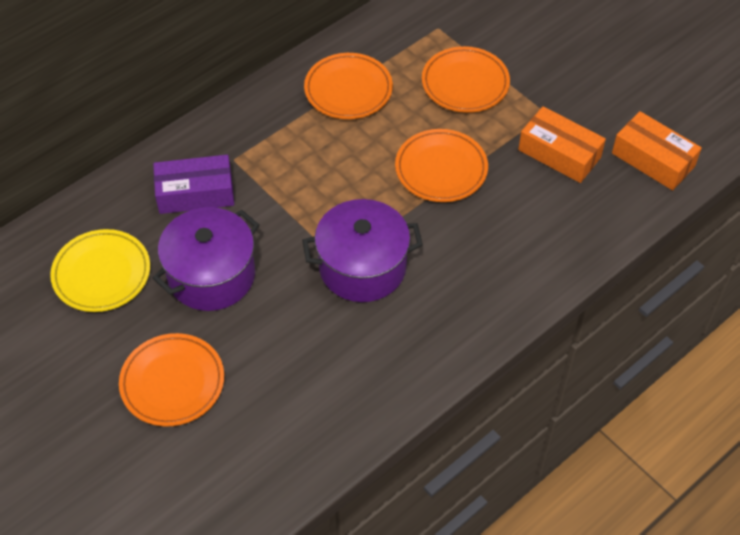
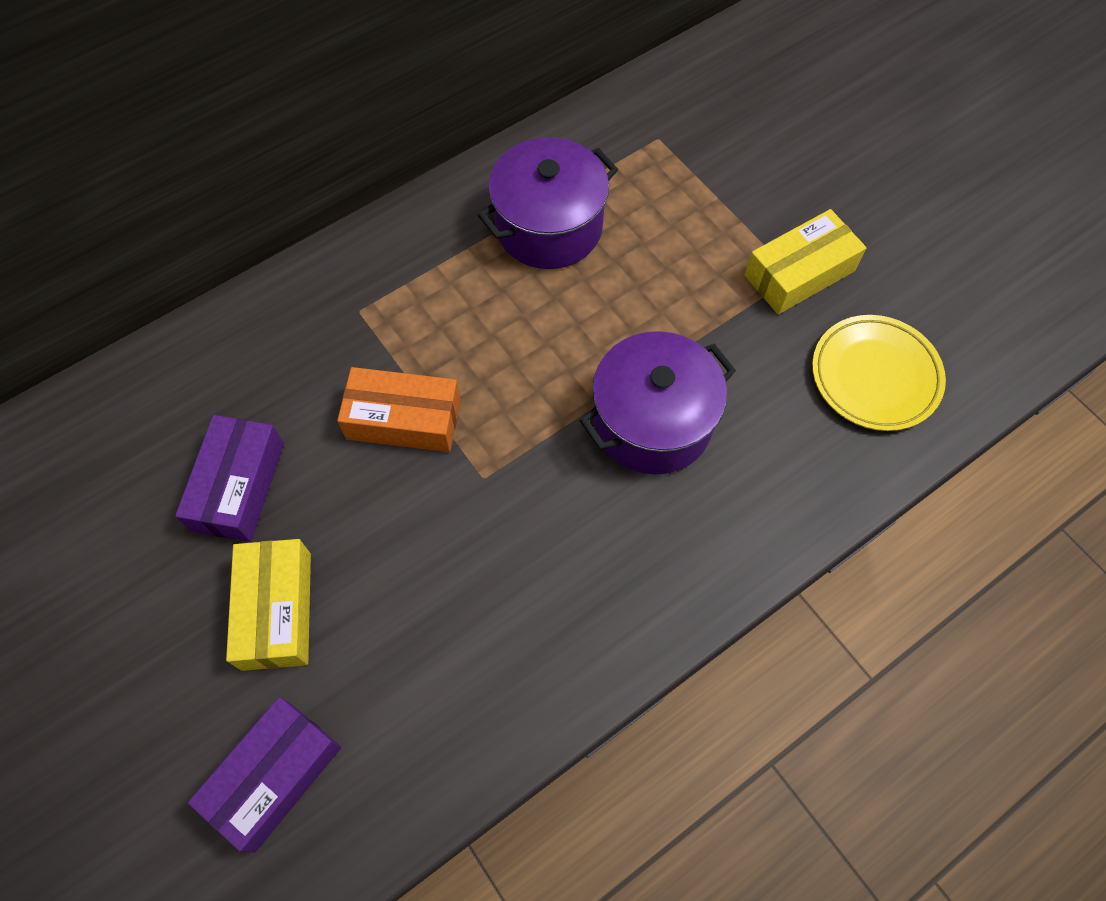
orange box: 2 -> 1
orange plate: 4 -> 0
purple box: 1 -> 2
yellow box: 0 -> 2

